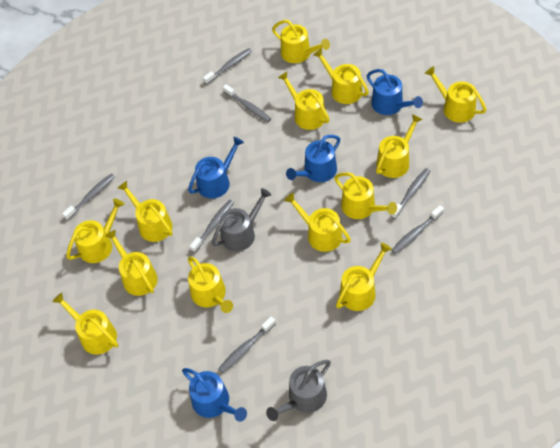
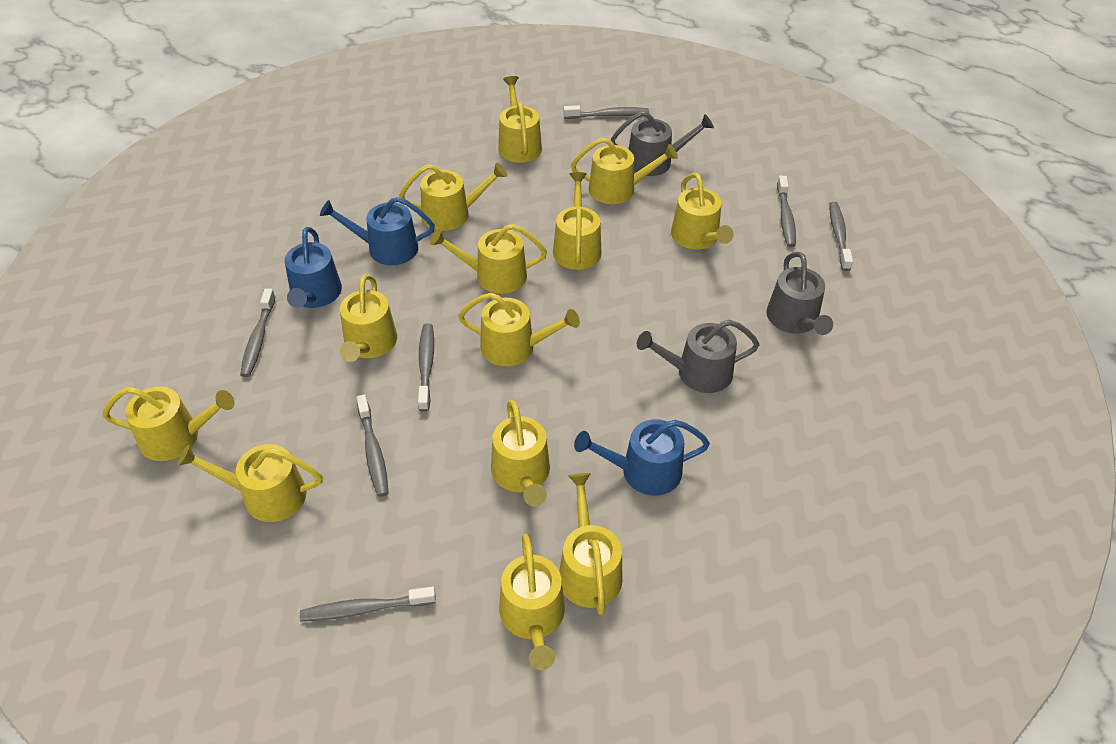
blue watering can: 4 -> 3
grey watering can: 2 -> 3

